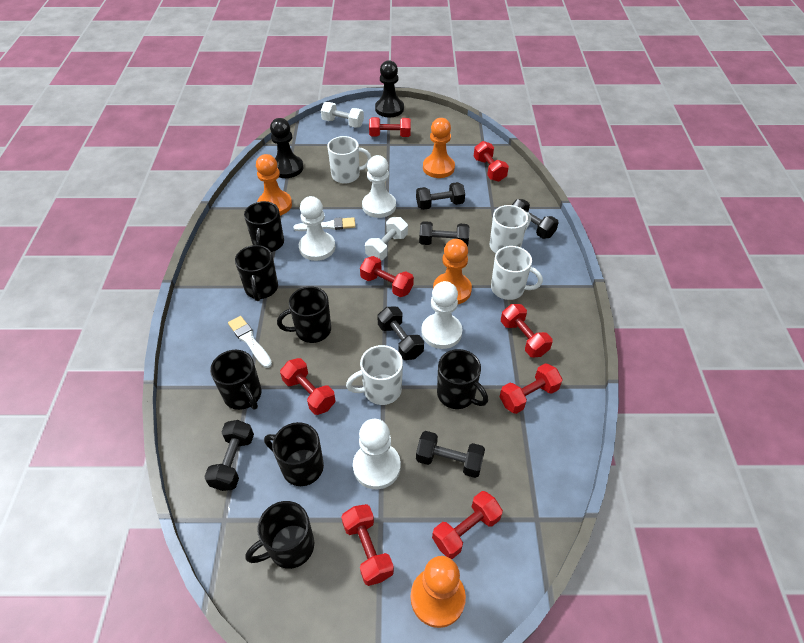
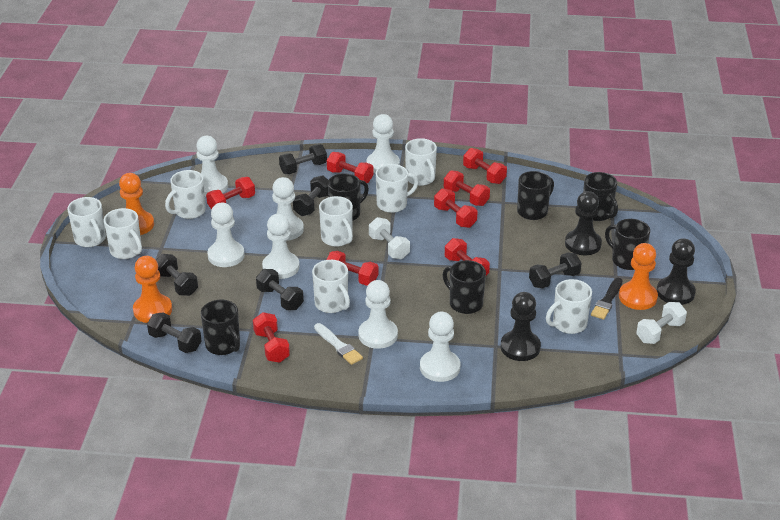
black brush: 0 -> 1
black mug: 7 -> 6
black pawn: 2 -> 3
orange pawn: 4 -> 3
white brush: 2 -> 1
white mug: 4 -> 8
white pawn: 4 -> 7

